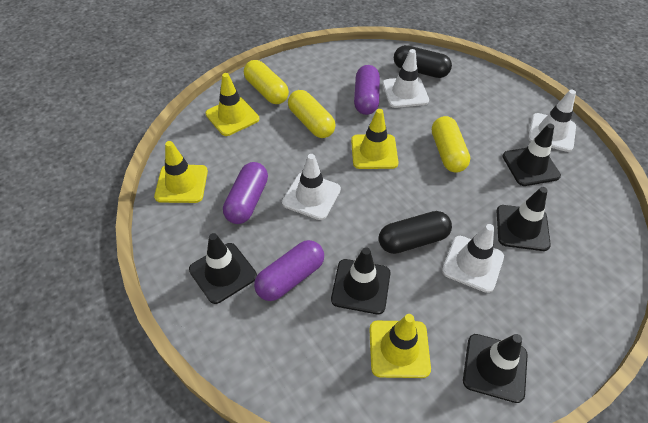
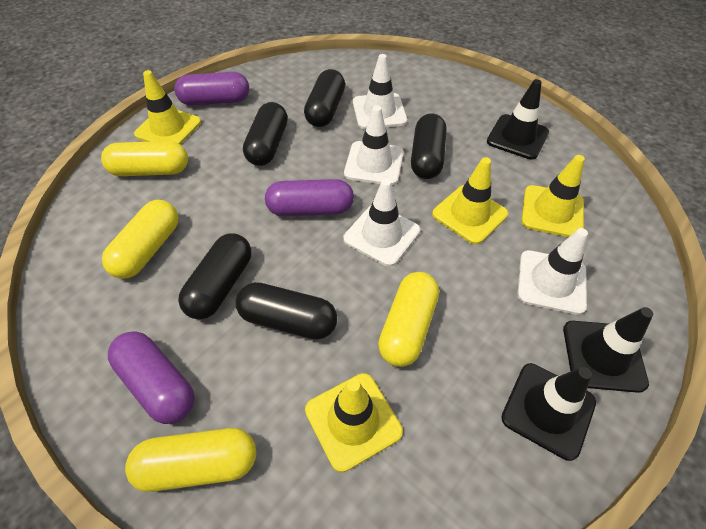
black capsule: 2 -> 5
black traffic cone: 5 -> 3
yellow capsule: 3 -> 4

